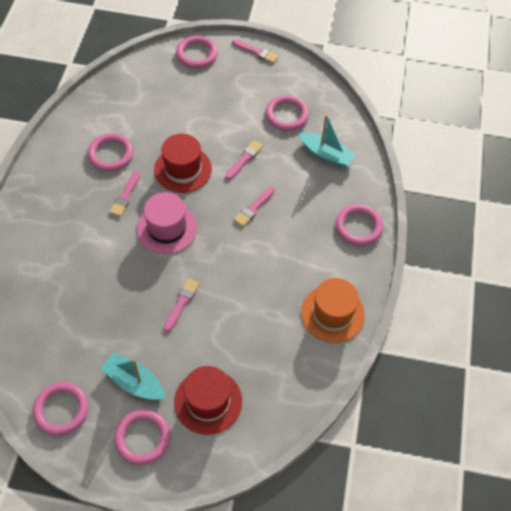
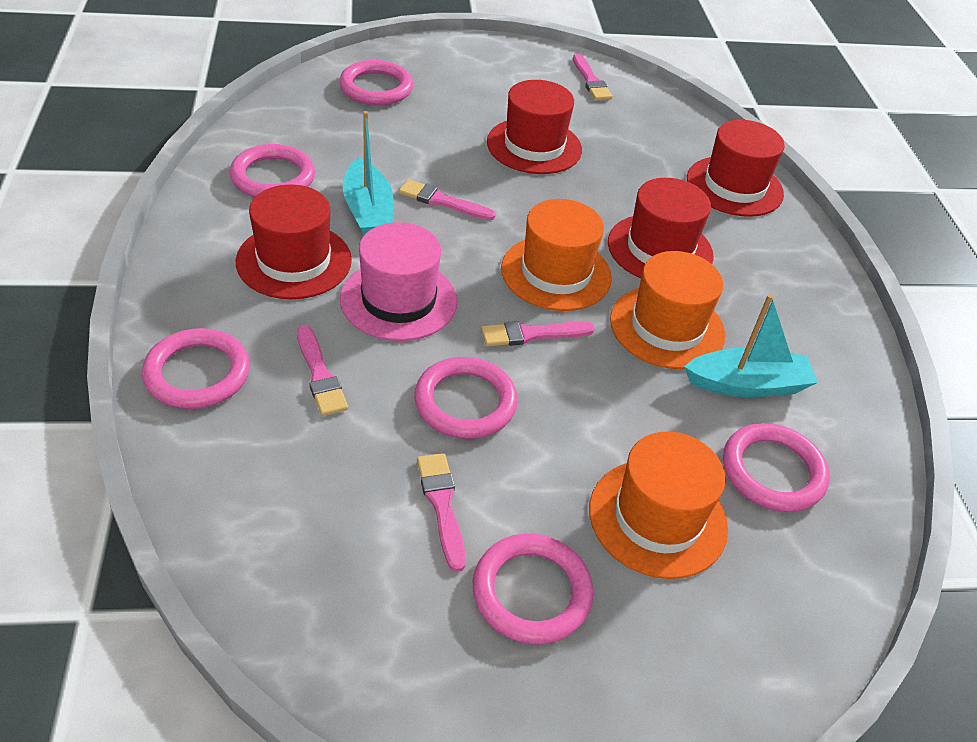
orange hat: 1 -> 3
red hat: 2 -> 4

